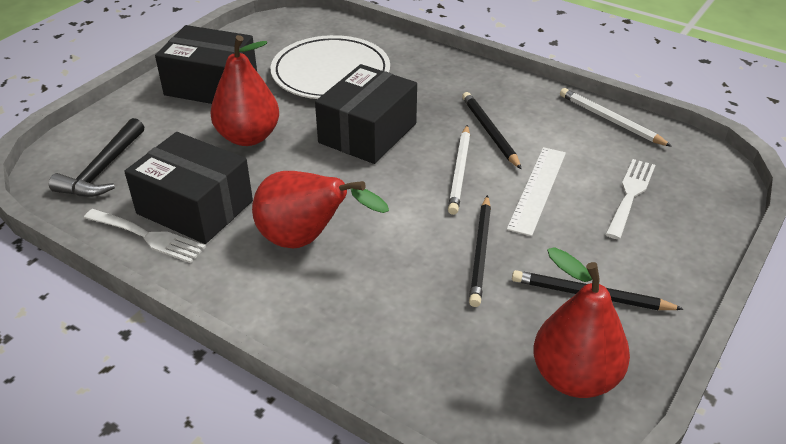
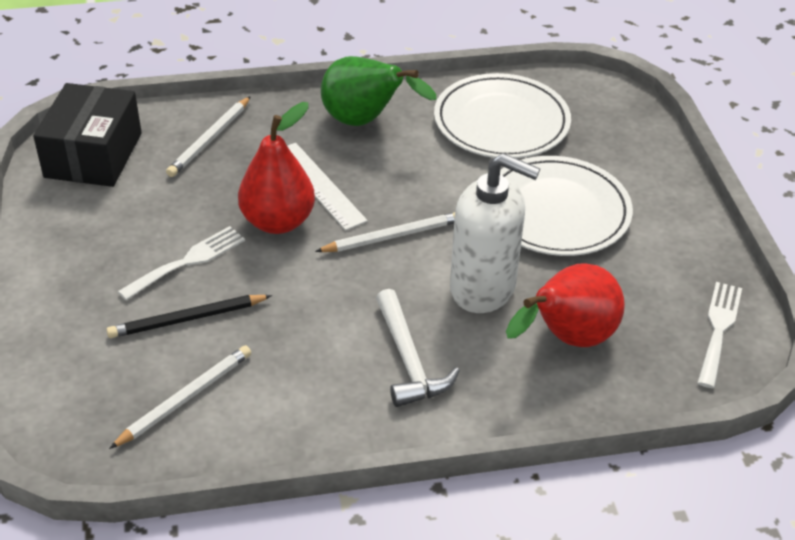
black box: 3 -> 1
black hammer: 1 -> 0
black pencil: 3 -> 1
green pear: 0 -> 1
red pear: 3 -> 2
white hammer: 0 -> 1
white pencil: 2 -> 3
white plate: 1 -> 2
white soap dispenser: 0 -> 1

